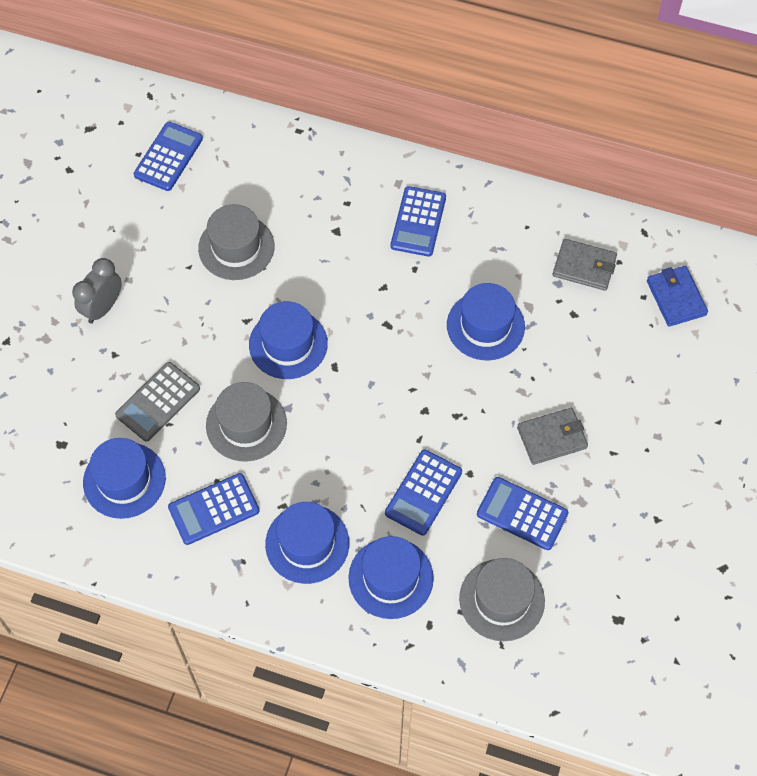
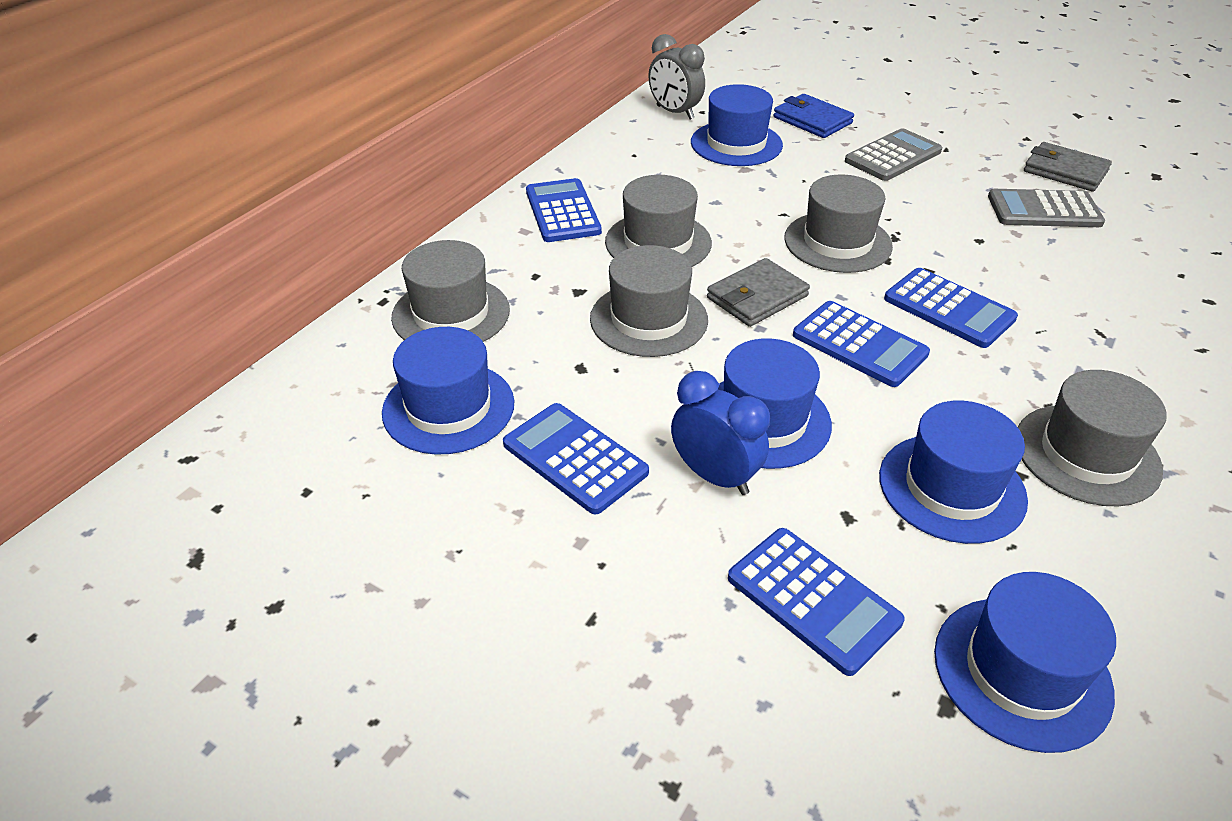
blue clock: 0 -> 1
grey calculator: 1 -> 2
grey hat: 3 -> 5

